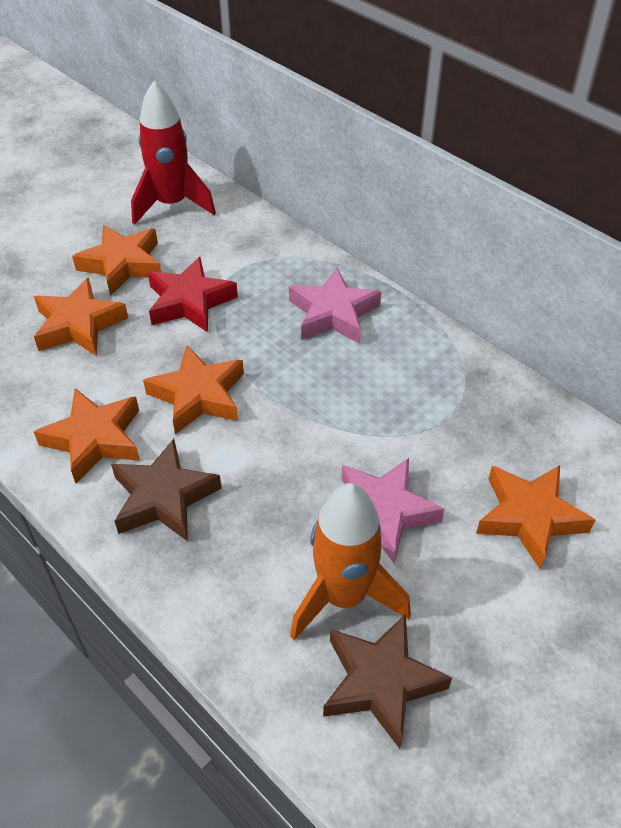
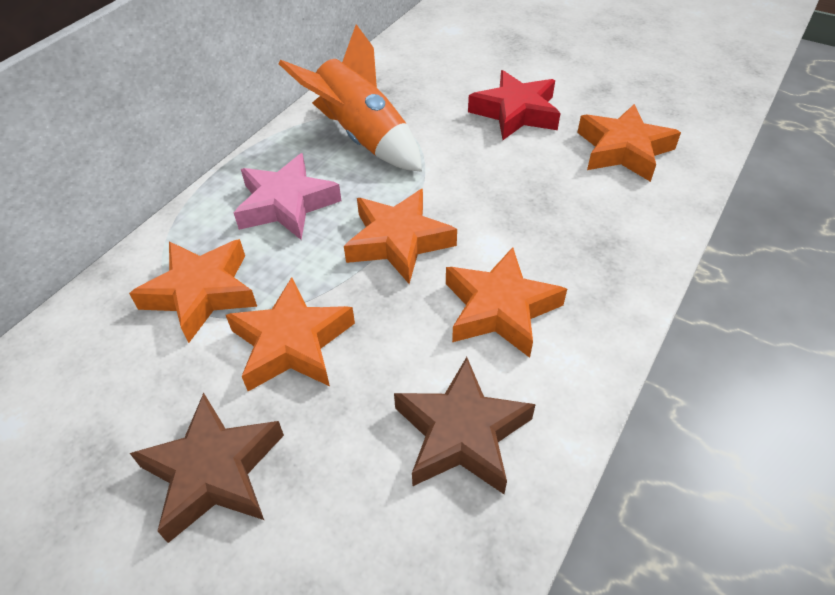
pink star: 2 -> 1
red rocket: 1 -> 0

